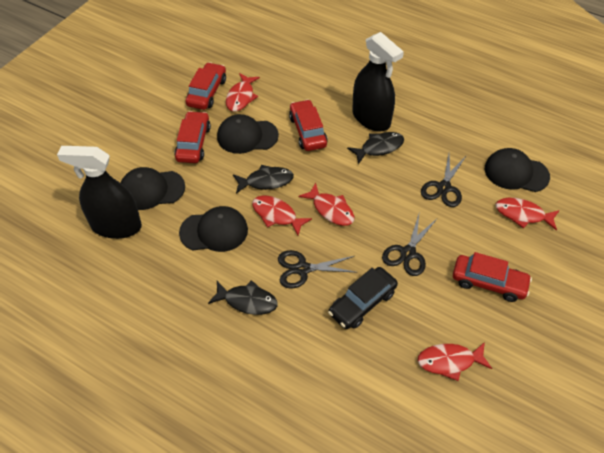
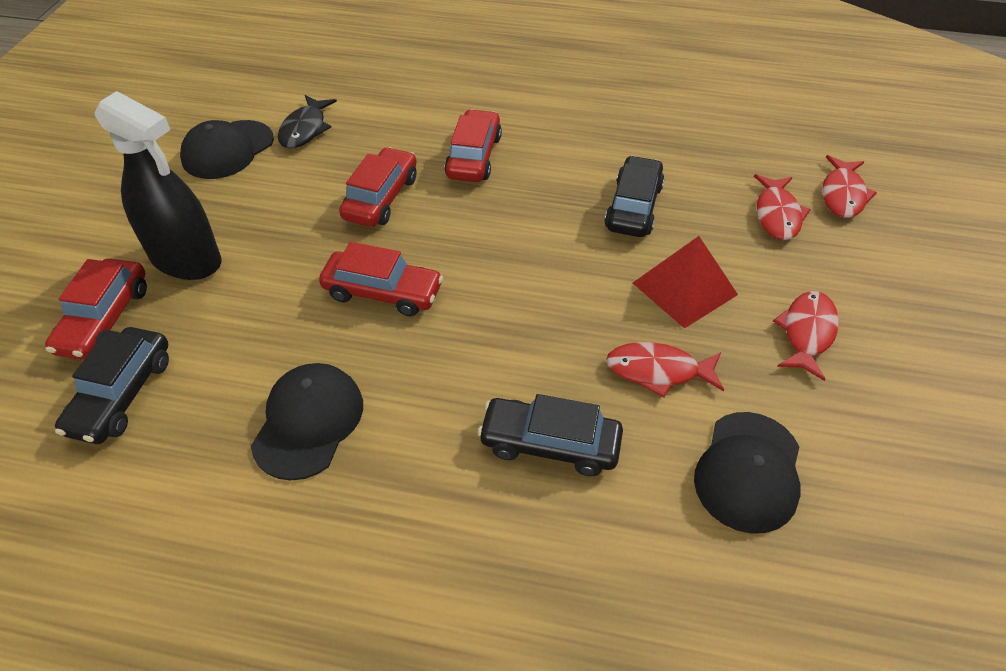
black cap: 4 -> 3
black car: 1 -> 3
black fish: 3 -> 1
black scissors: 3 -> 0
black spray bottle: 2 -> 1
red fish: 5 -> 4
red pyramid: 0 -> 1

